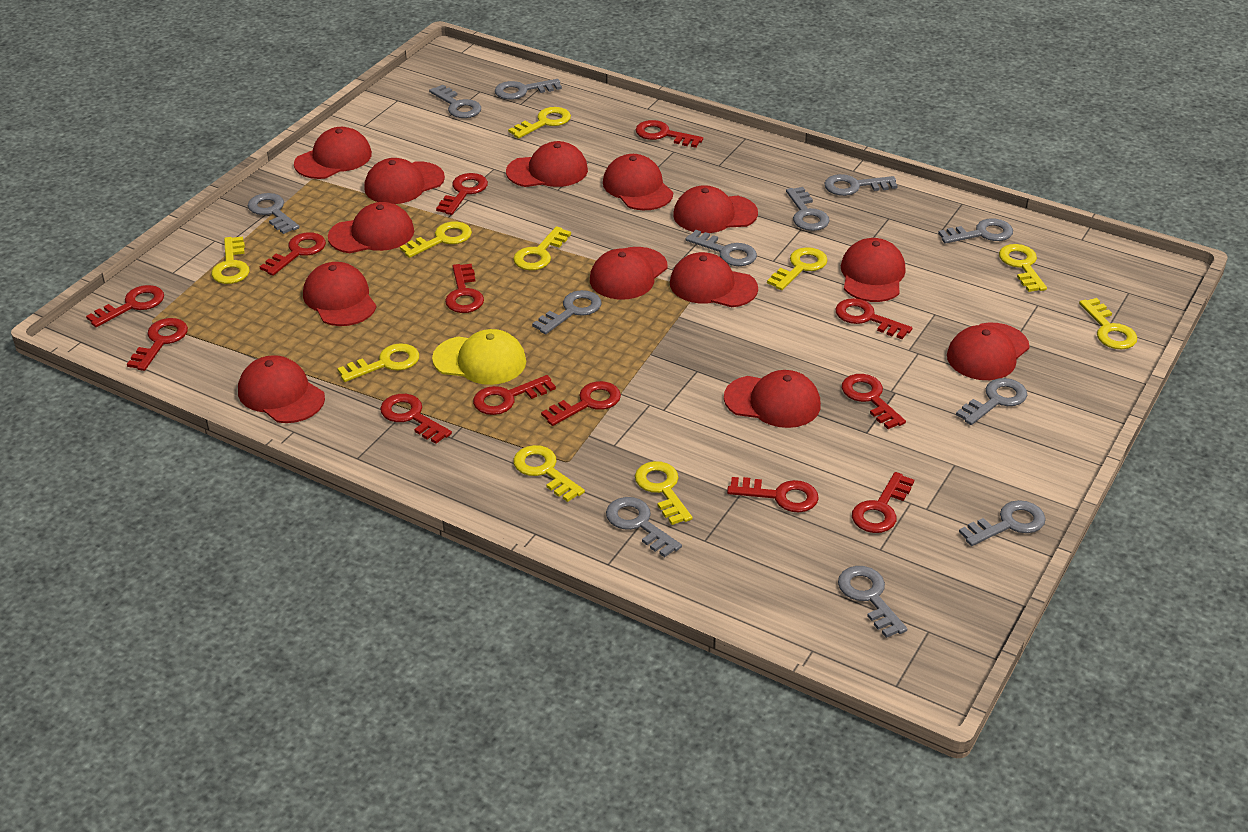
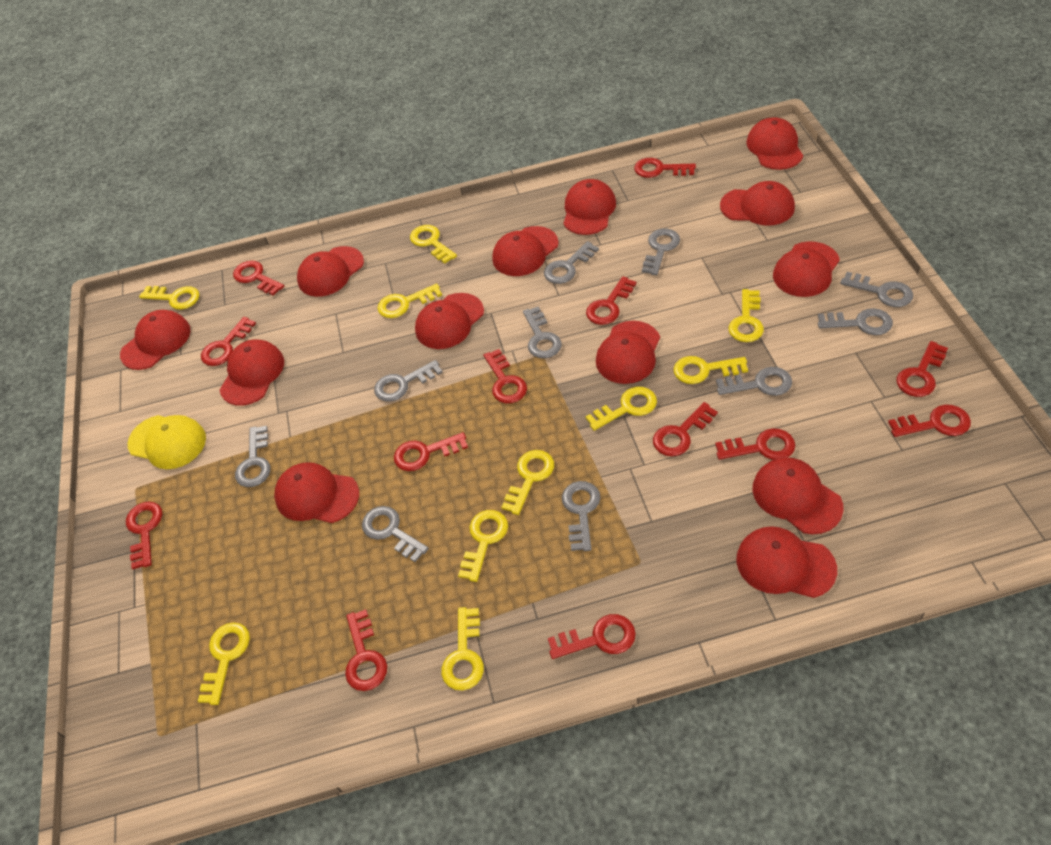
grey key: 12 -> 10

